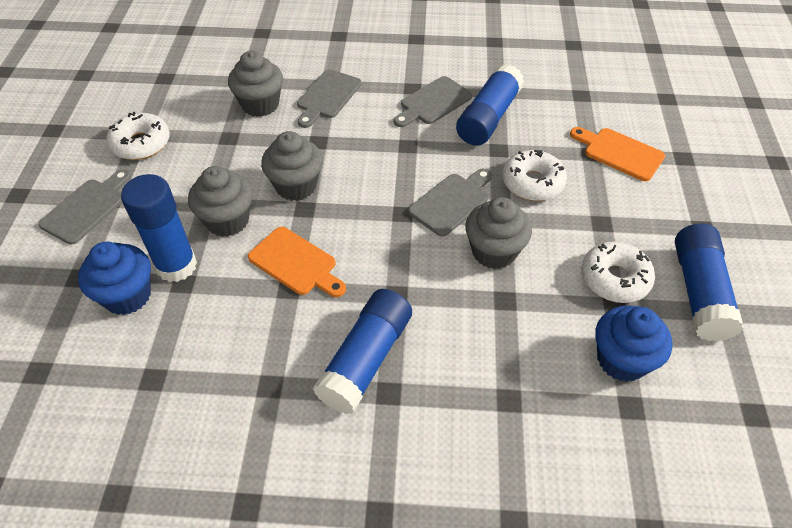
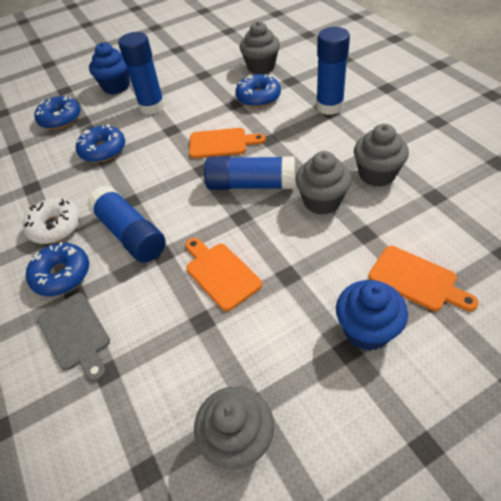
blue donut: 0 -> 4
grey cutting board: 4 -> 1
orange cutting board: 2 -> 3
white donut: 3 -> 1

